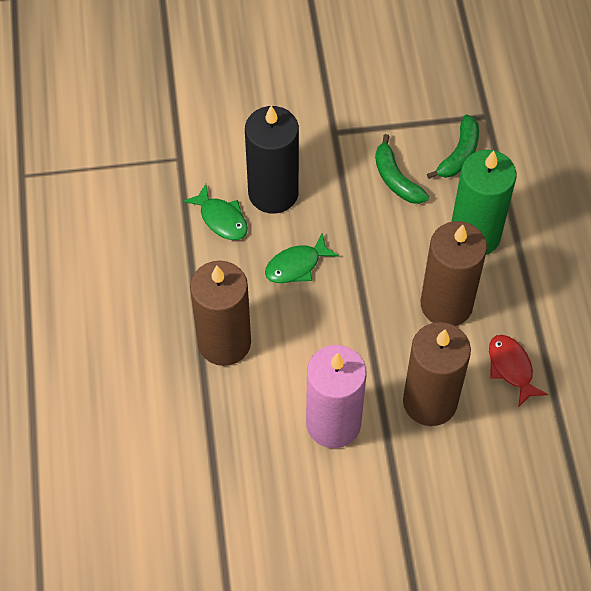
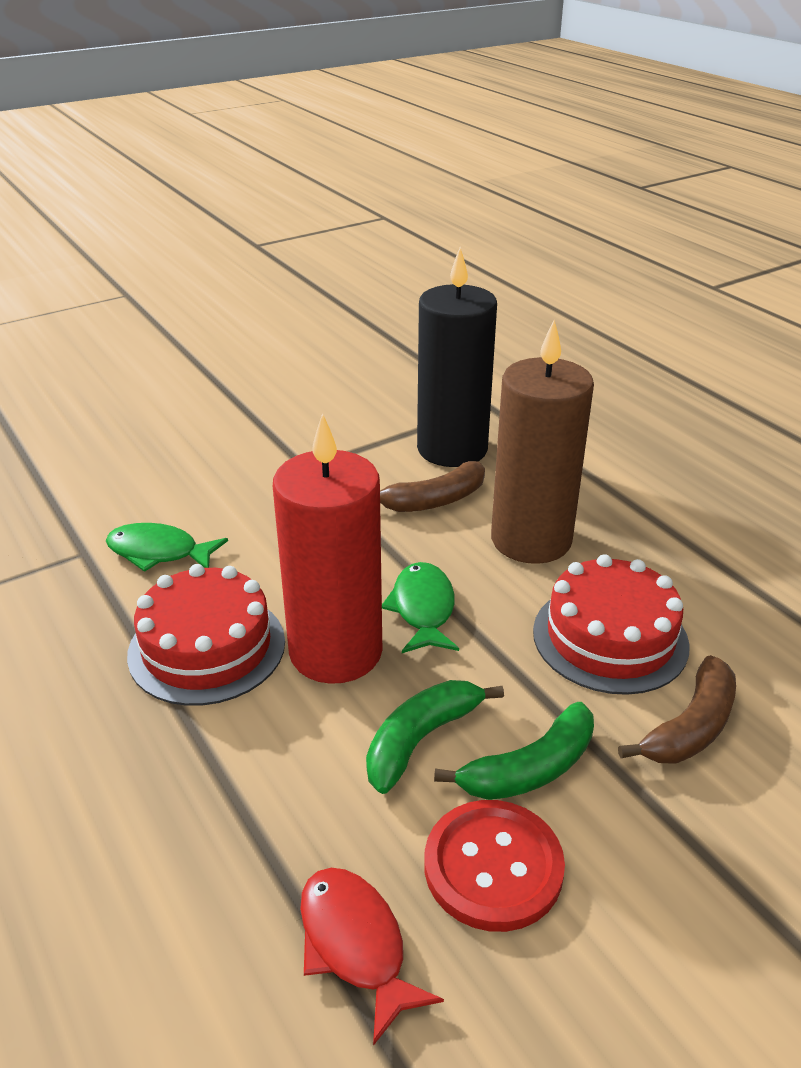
brown banana: 0 -> 2
brown candle: 3 -> 1
green candle: 1 -> 0
pink candle: 1 -> 0
red button: 0 -> 1
red cake: 0 -> 2
red candle: 0 -> 1

